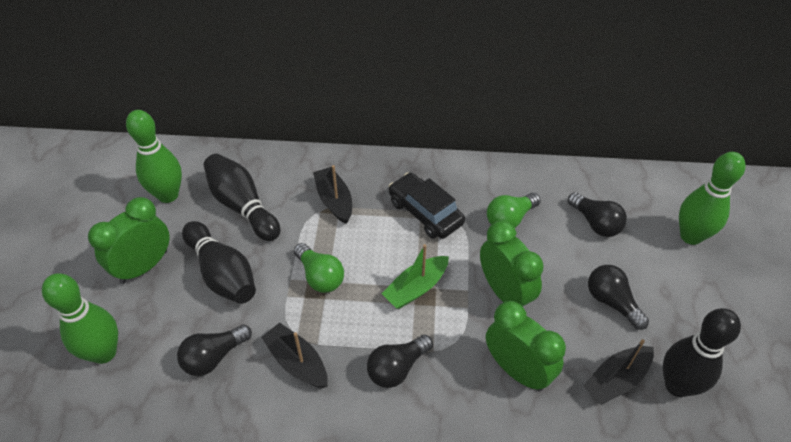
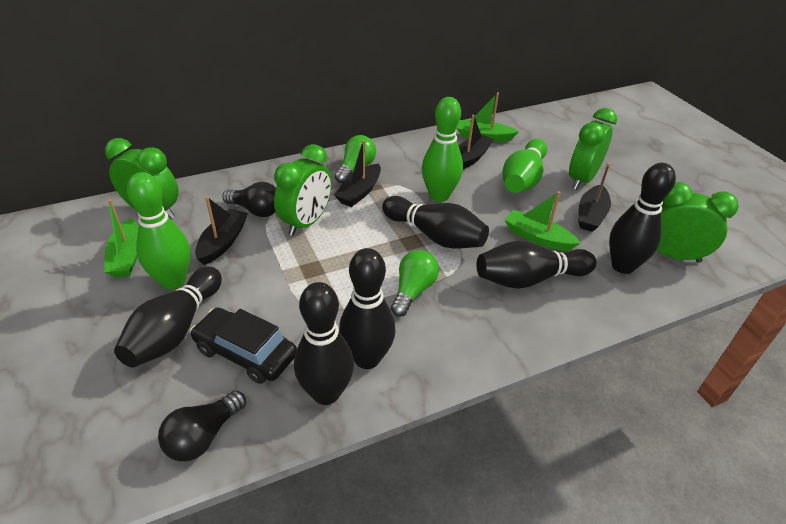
black boat: 3 -> 4
black bowling pin: 3 -> 6
black light bulb: 4 -> 2
green boat: 1 -> 3
green clock: 3 -> 4

